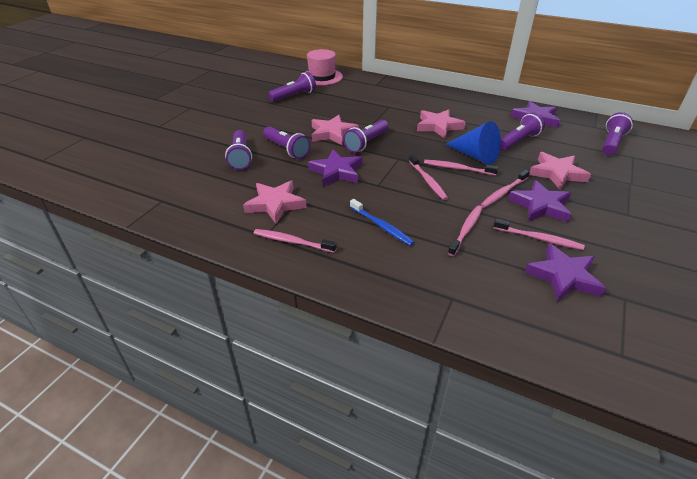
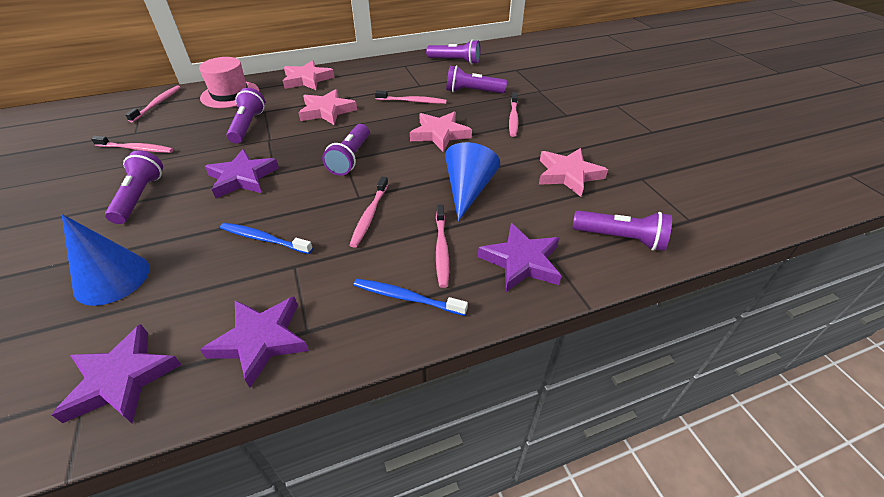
blue cone: 1 -> 2
blue toothbrush: 1 -> 2

